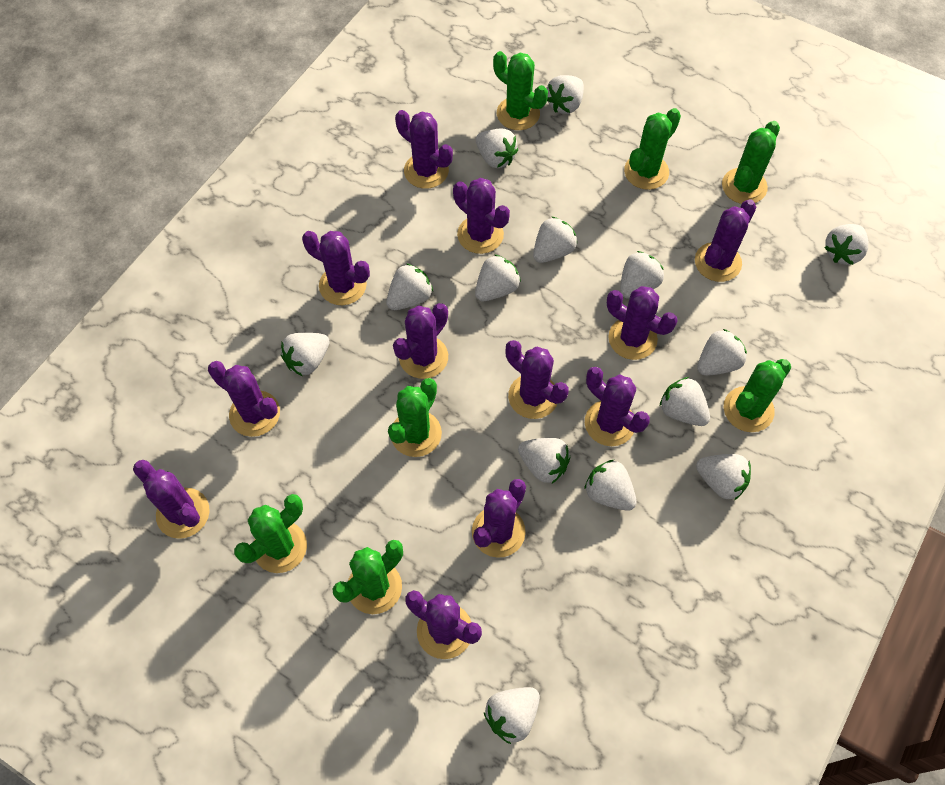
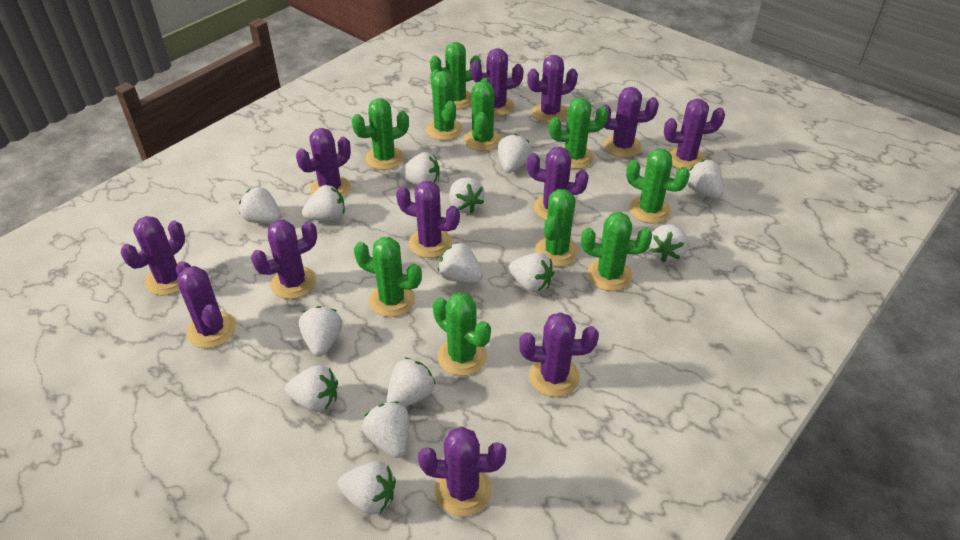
green cactus: 7 -> 10

